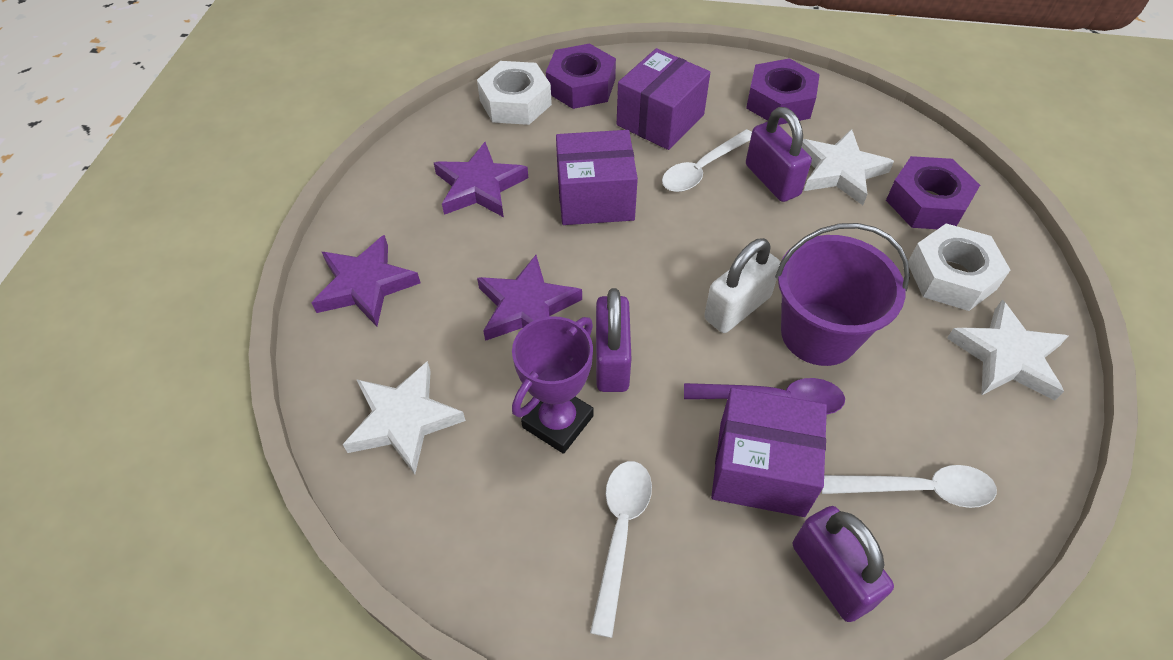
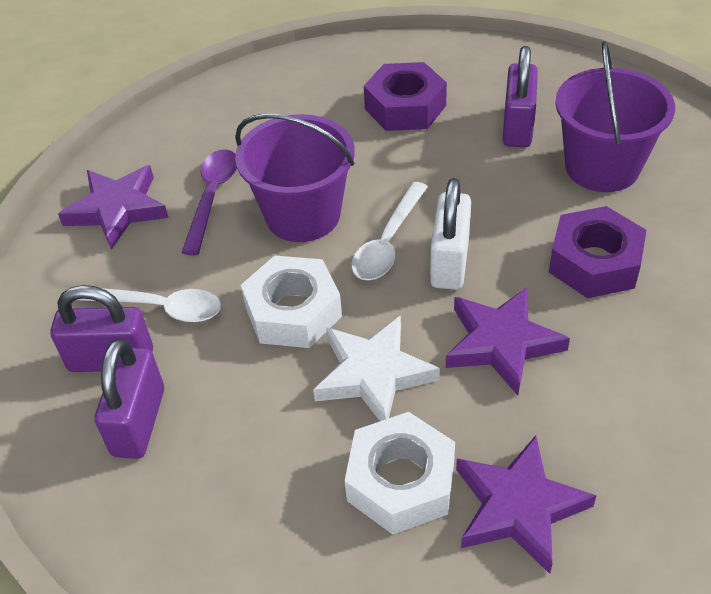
purple box: 3 -> 0
purple bucket: 1 -> 2
purple nut: 3 -> 2
purple trophy: 1 -> 0
white spoon: 3 -> 2
white star: 3 -> 1

